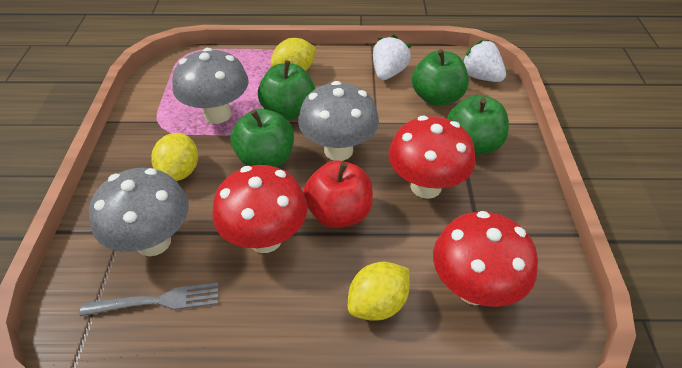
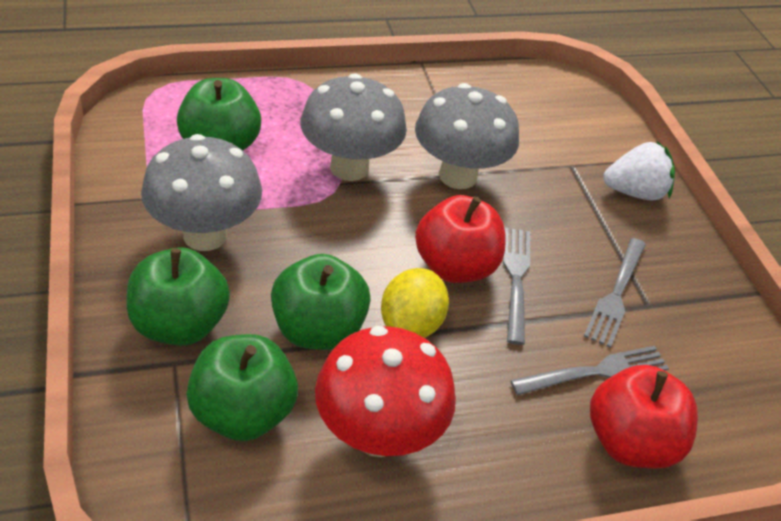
grey fork: 1 -> 3
red apple: 1 -> 2
red mushroom: 3 -> 1
white strawberry: 2 -> 1
yellow lemon: 3 -> 1

